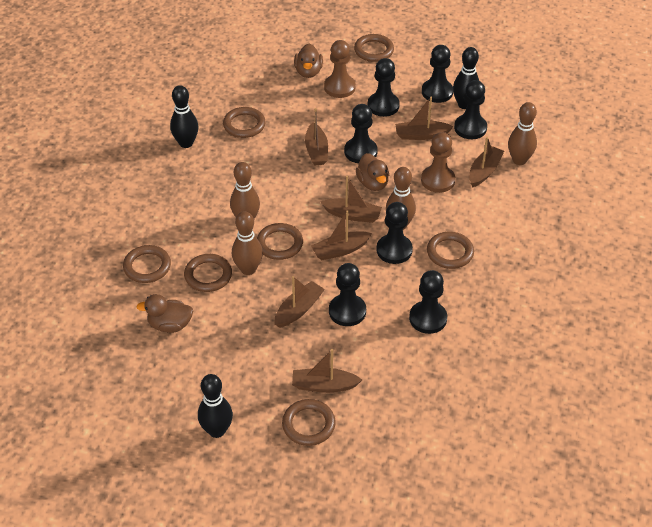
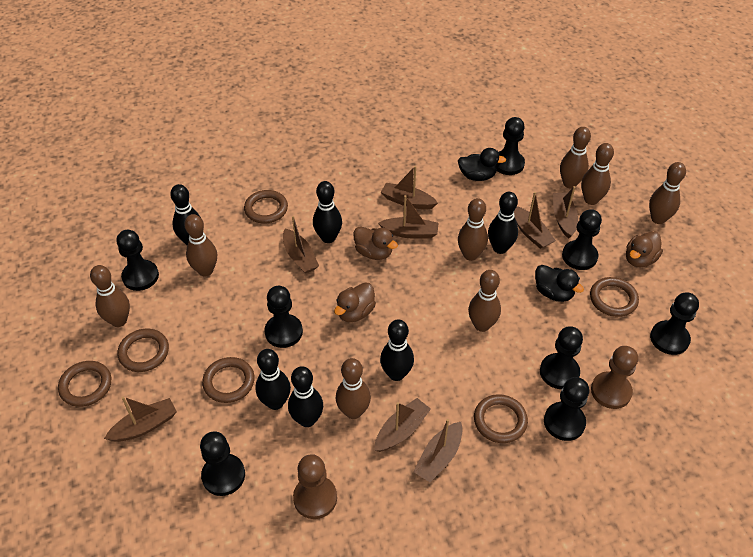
black bowling pin: 3 -> 6
black duck: 0 -> 2
black pawn: 7 -> 8
brown boat: 7 -> 8
brown bowling pin: 4 -> 8
brown ring: 7 -> 6

